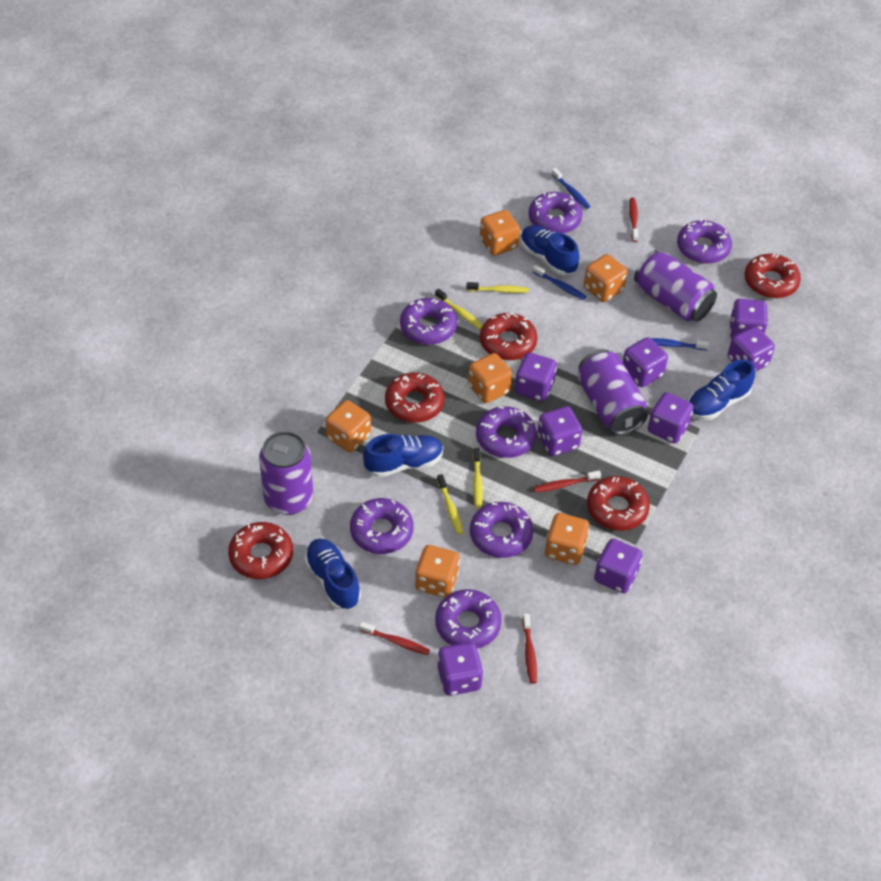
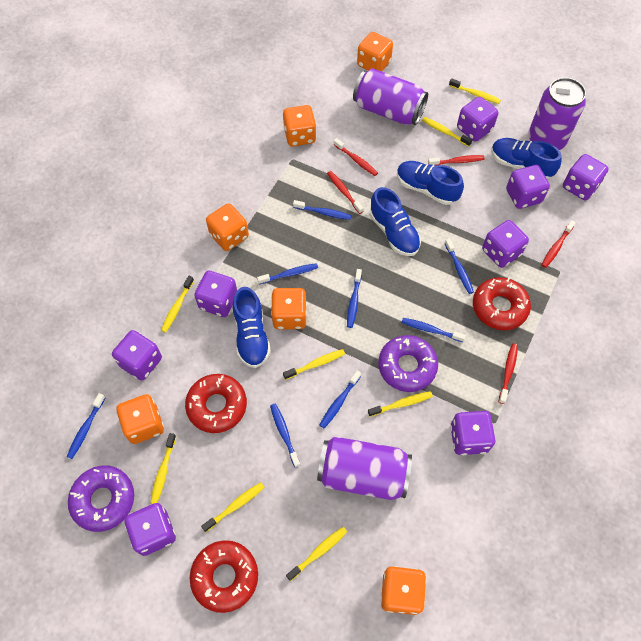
blue toothbrush: 3 -> 8
purple donut: 7 -> 2
red donut: 5 -> 3
red toothbrush: 4 -> 5
yellow toothbrush: 4 -> 8

